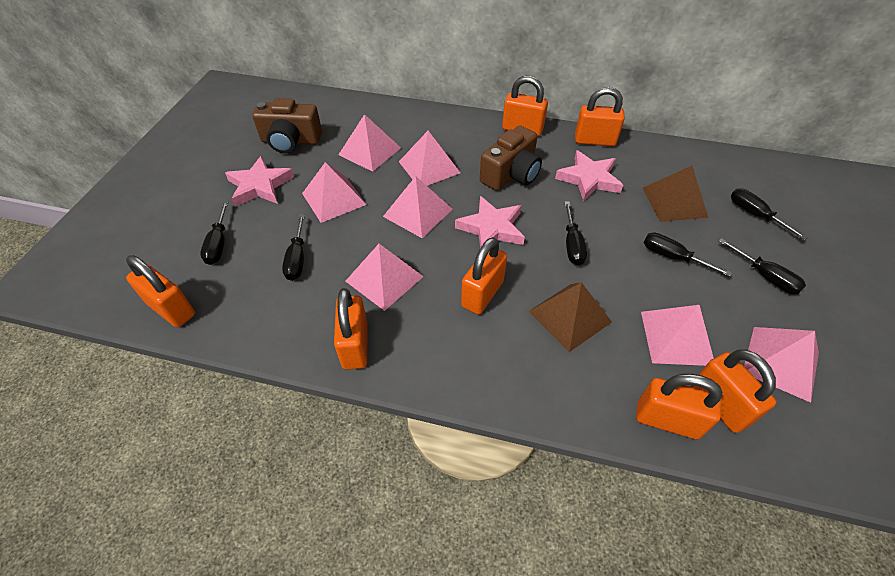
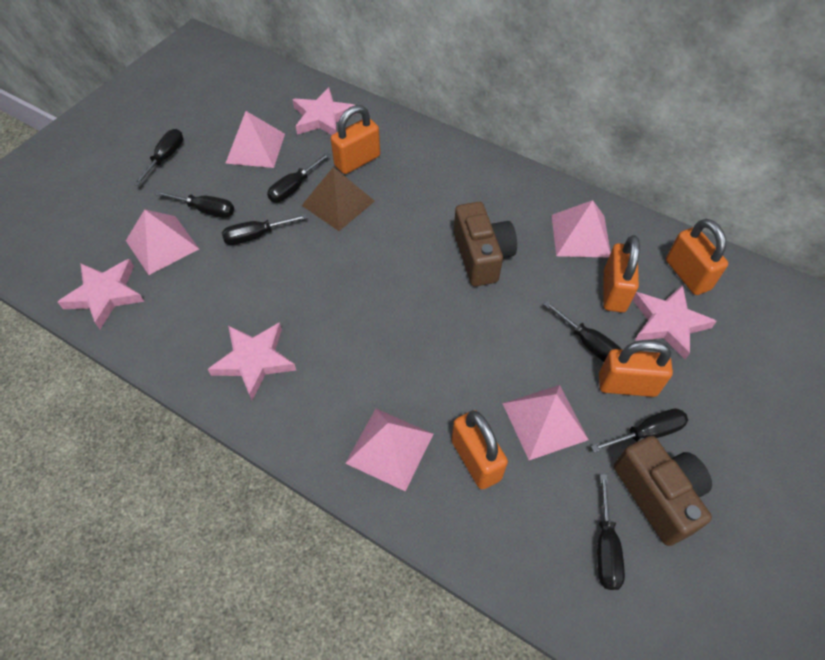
black screwdriver: 6 -> 7
brown pyramid: 2 -> 1
orange padlock: 7 -> 5
pink pyramid: 7 -> 5
pink star: 3 -> 4

